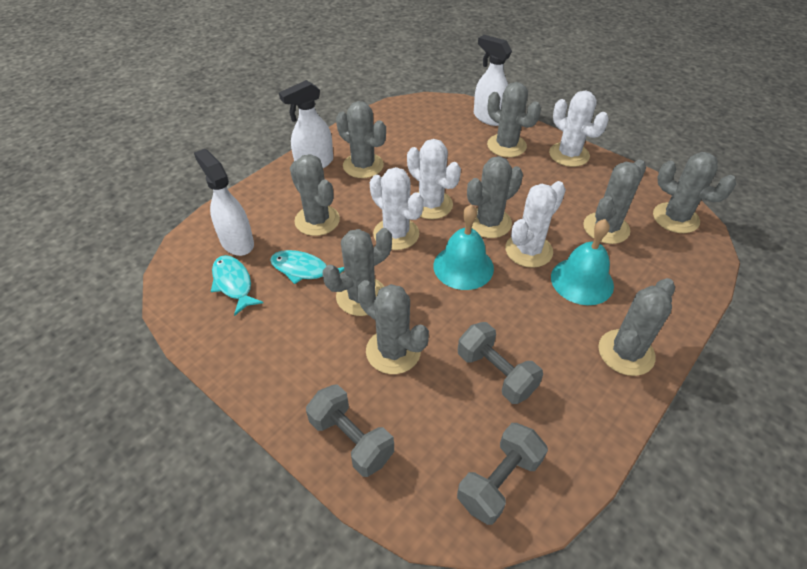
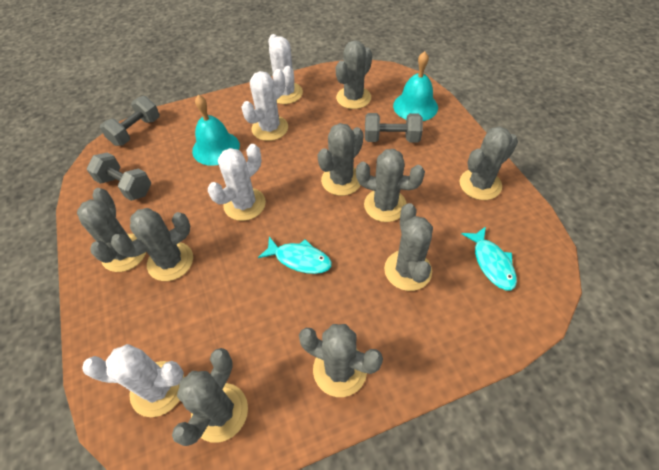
white spray bottle: 3 -> 0

